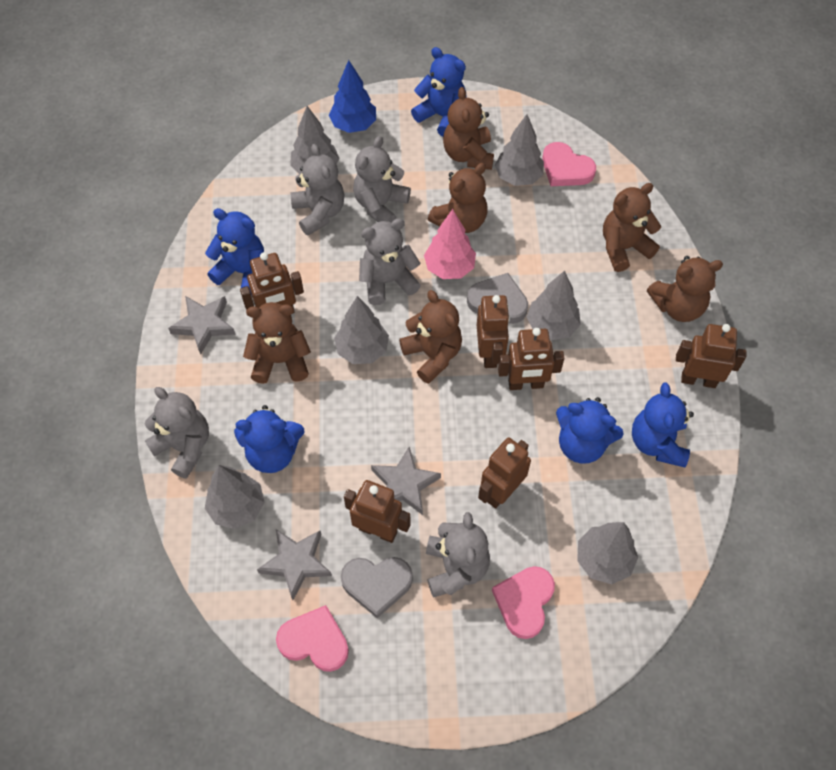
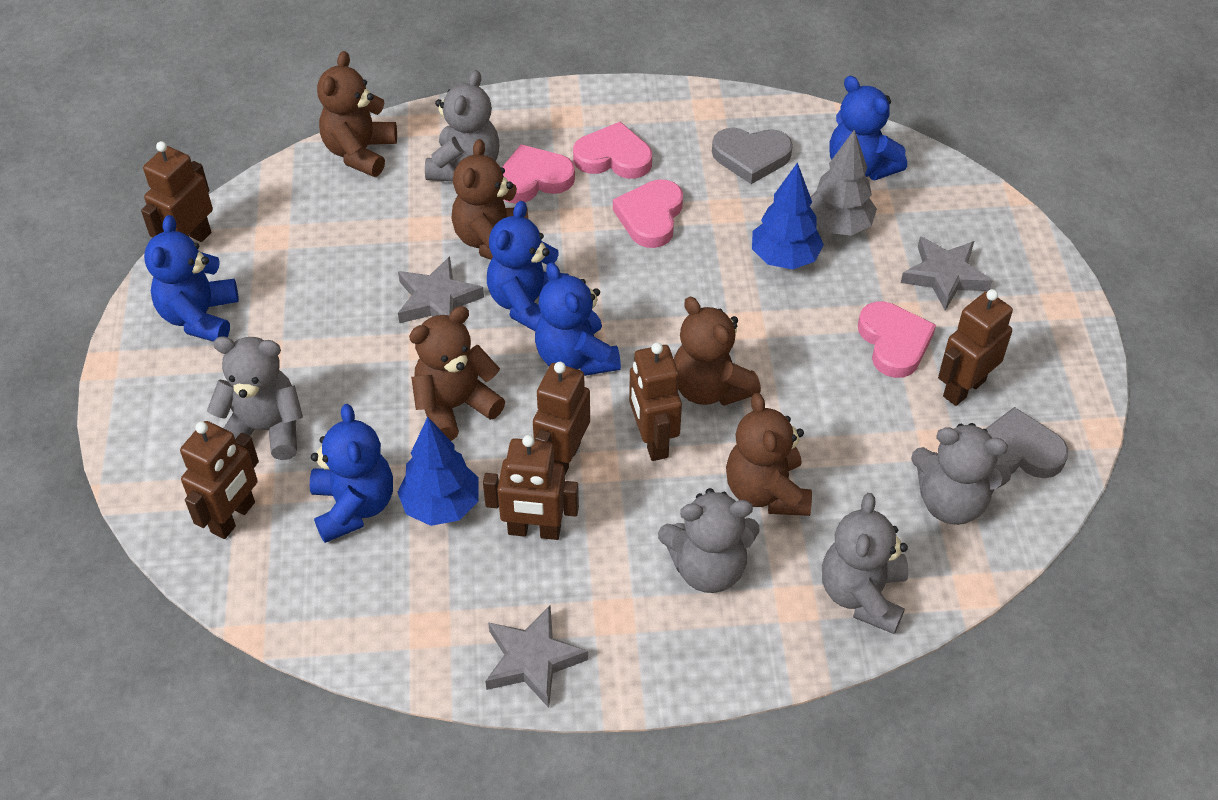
blue tree: 1 -> 2
brown teddy bear: 6 -> 5
grey tree: 6 -> 1
pink heart: 3 -> 4
pink tree: 1 -> 0

